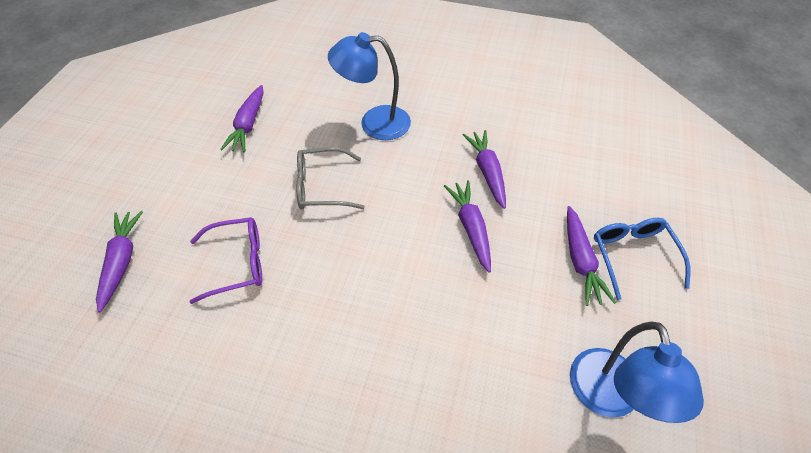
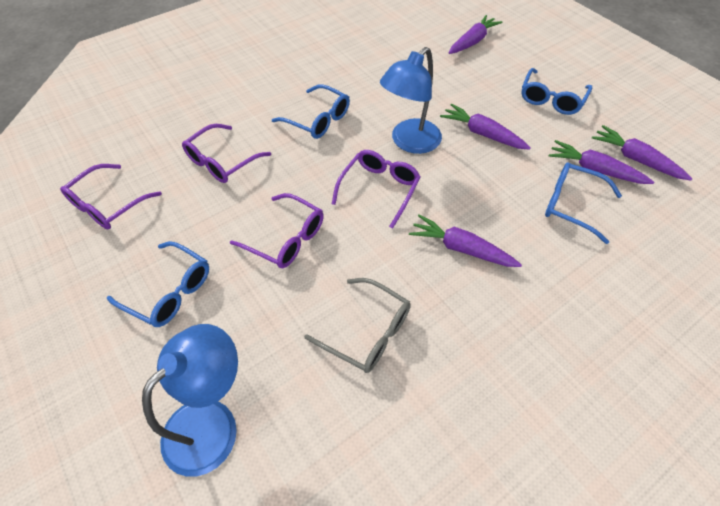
blue glasses: 1 -> 4
purple glasses: 1 -> 4

